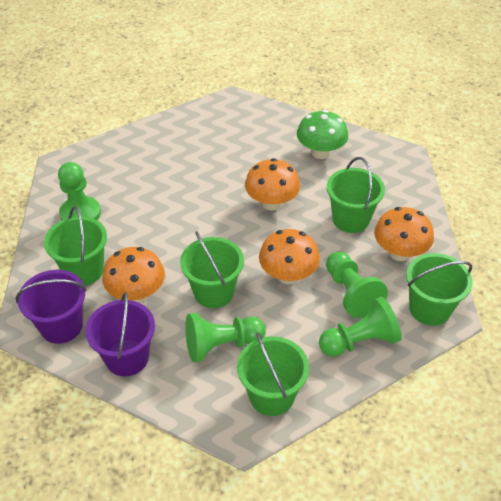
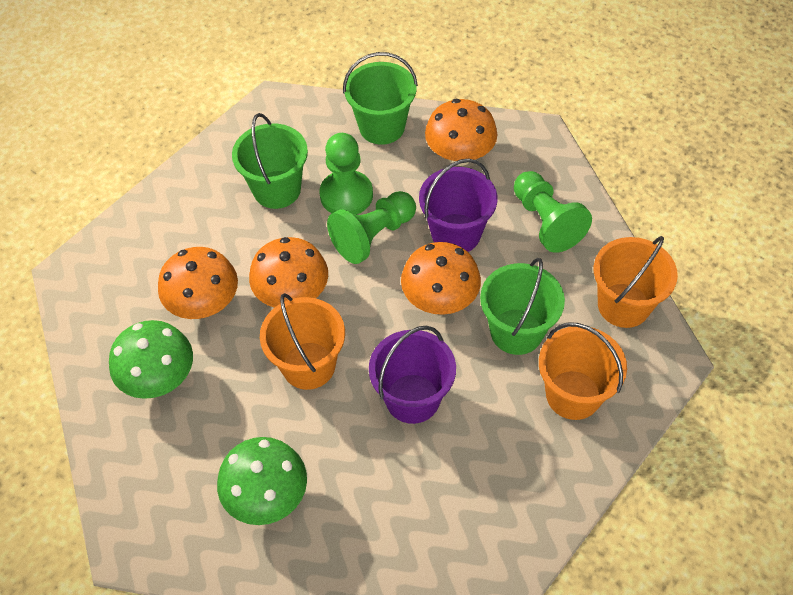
green bucket: 5 -> 3
green mushroom: 1 -> 2
green pawn: 4 -> 3
orange bucket: 0 -> 3

